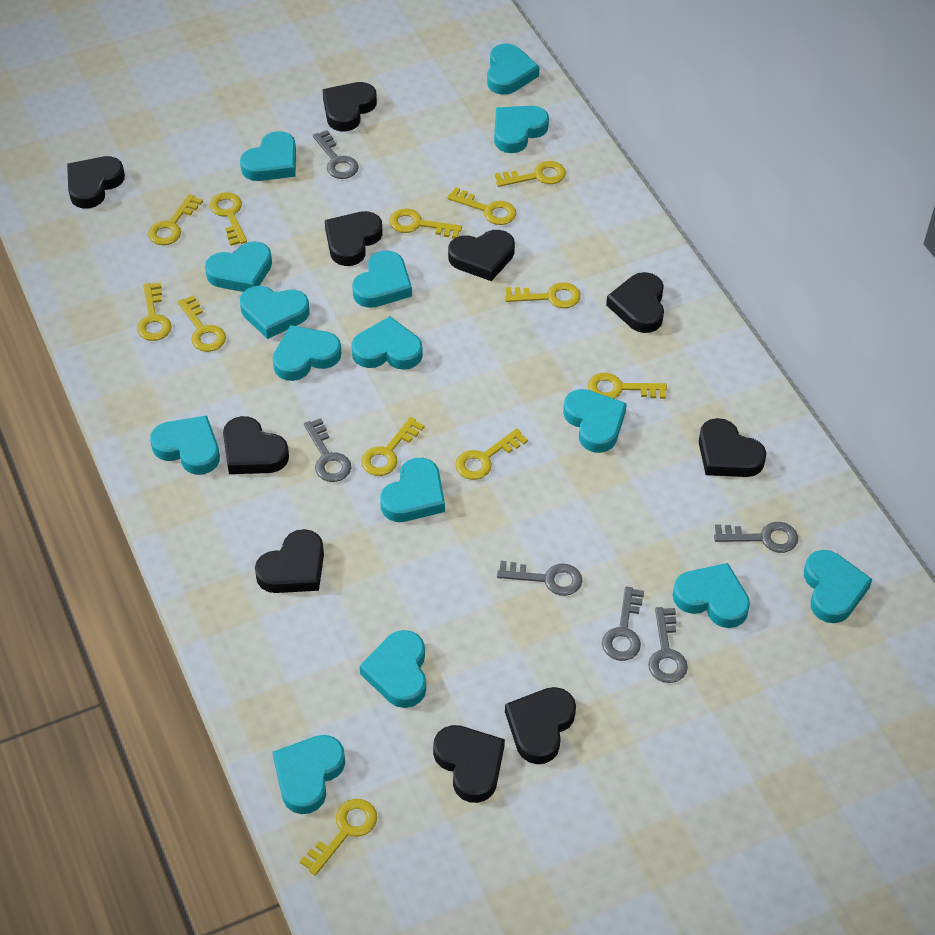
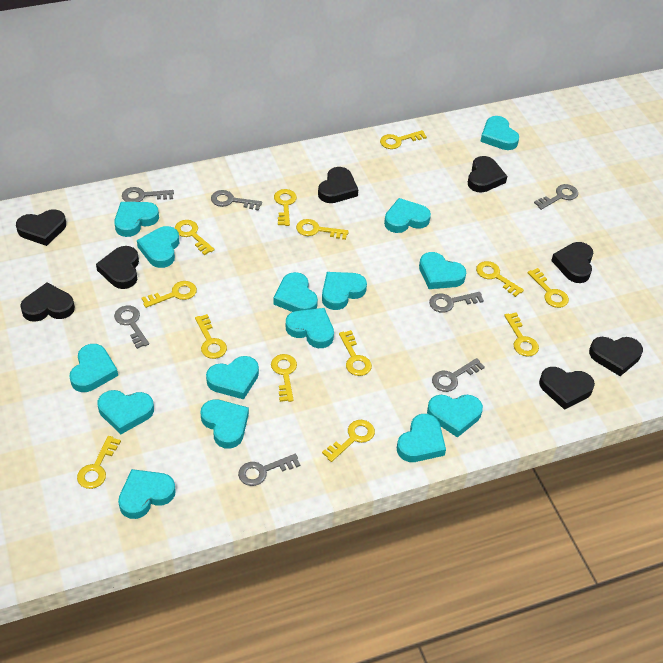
black heart: 10 -> 8
grey key: 6 -> 7
yellow key: 12 -> 13

